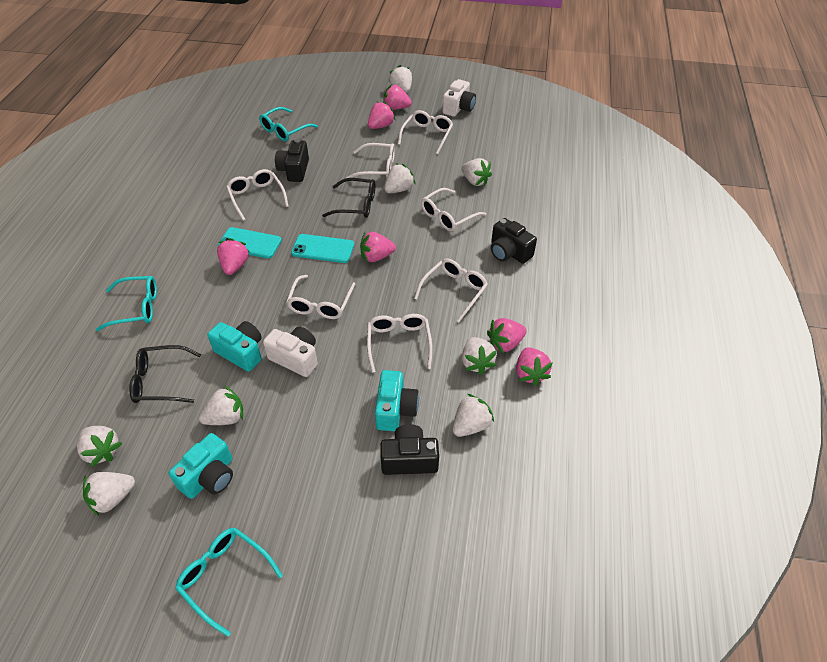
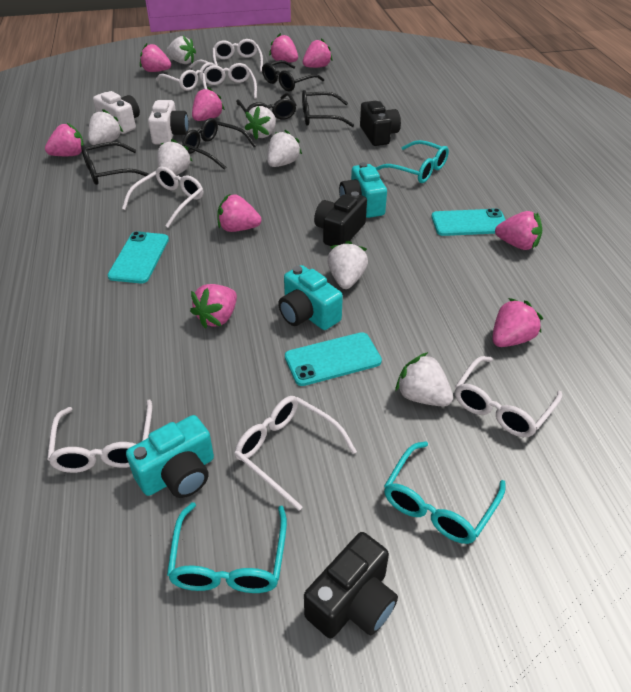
black glasses: 2 -> 5
pink strawberry: 6 -> 9
turquoise phone: 2 -> 3
white strawberry: 8 -> 7

